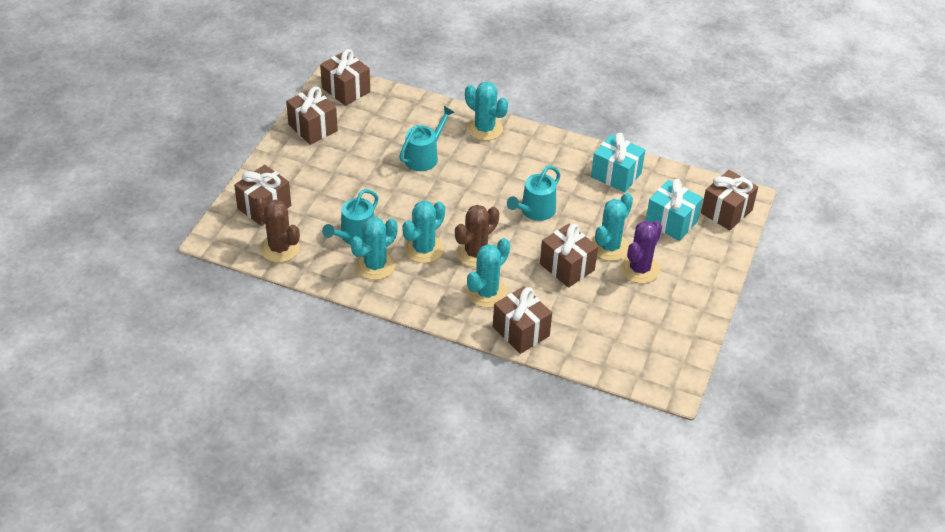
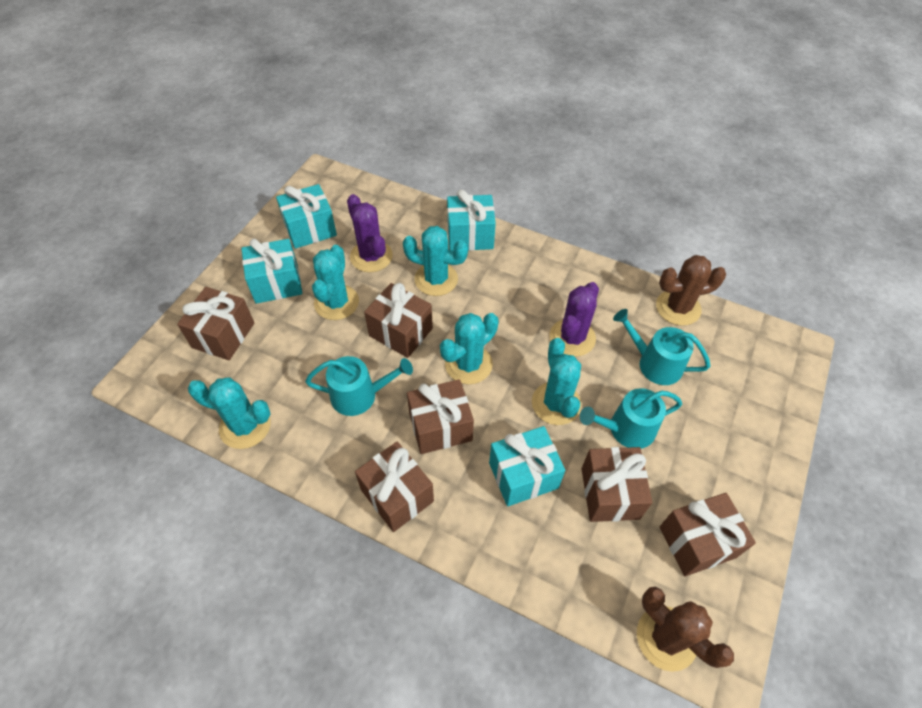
purple cactus: 1 -> 2
turquoise gift: 2 -> 4

